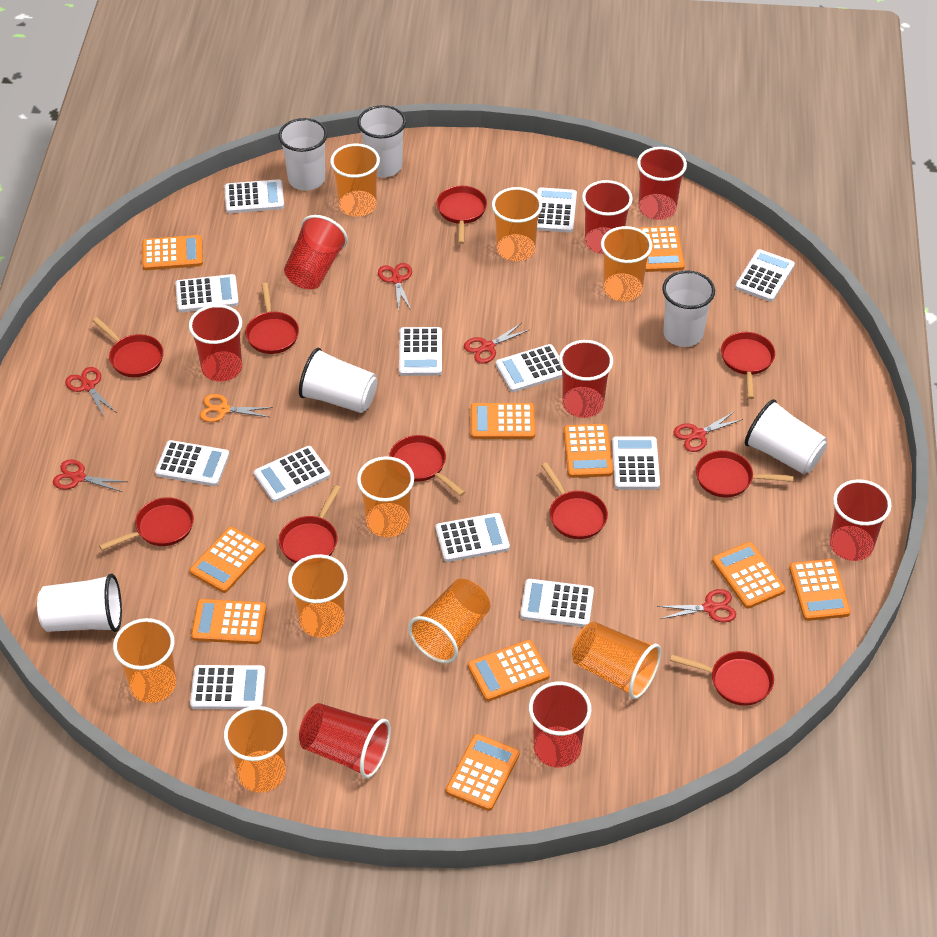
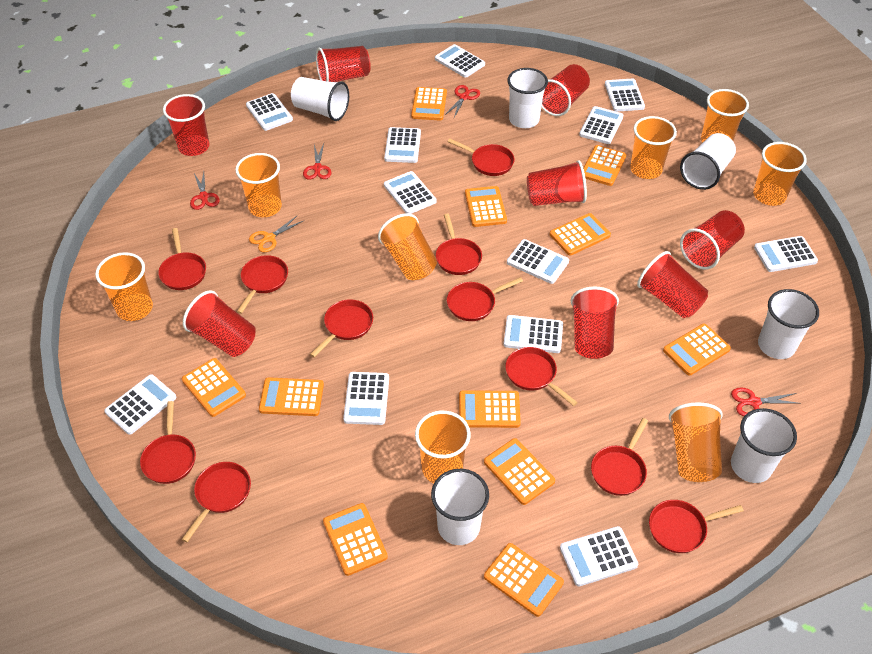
orange calculator: 10 -> 11
orange cup: 9 -> 8
red pan: 10 -> 11
red scissors: 6 -> 4

